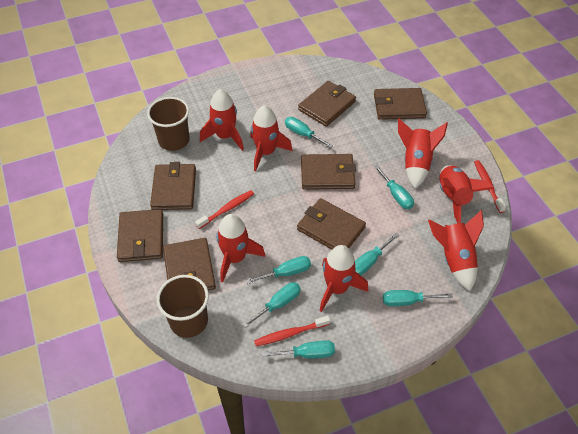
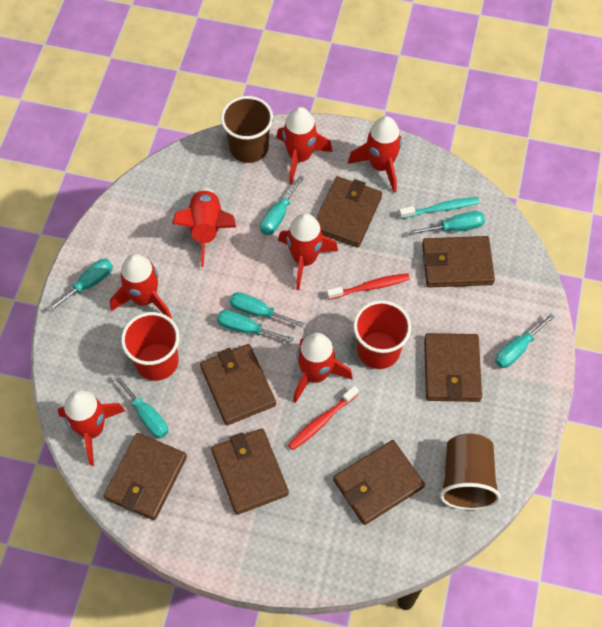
red cup: 0 -> 2
red toothbrush: 3 -> 2
turquoise toothbrush: 0 -> 1

